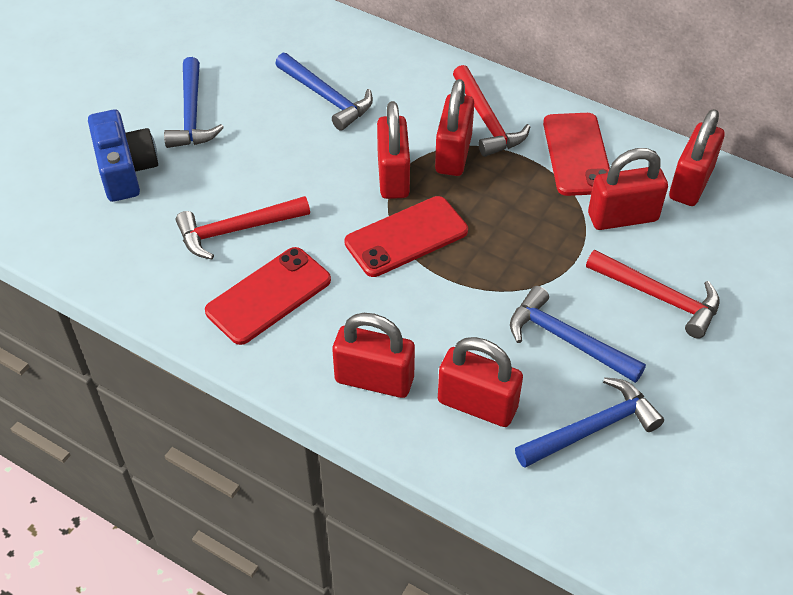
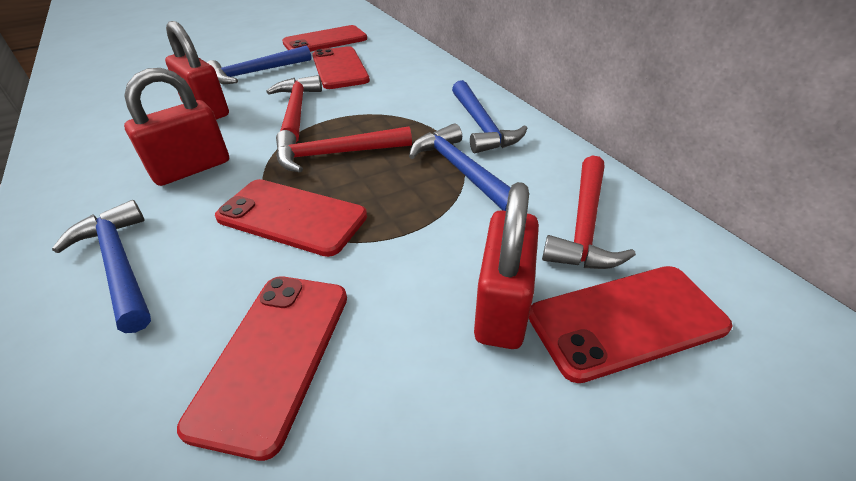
blue camera: 1 -> 0
red padlock: 6 -> 3
red phone: 3 -> 5

